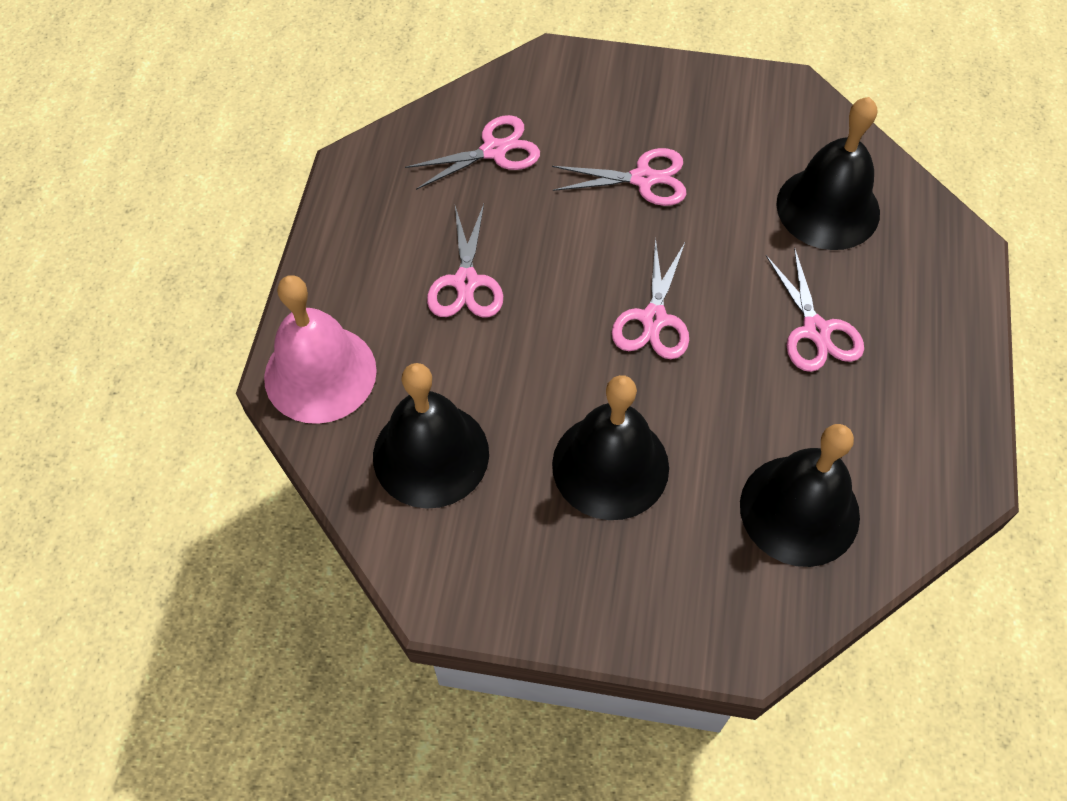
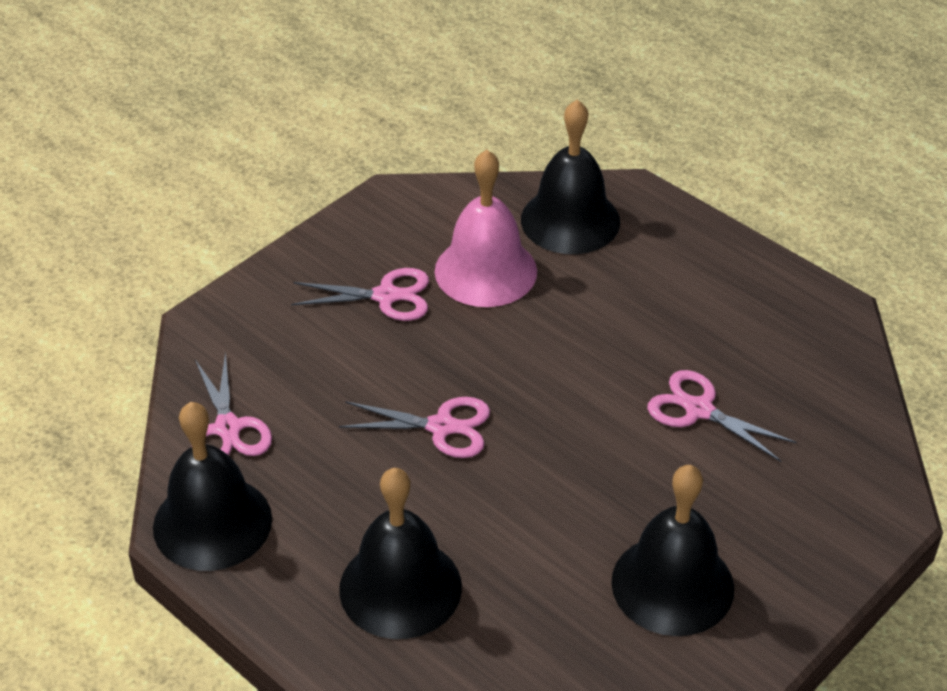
pink scissors: 5 -> 4

